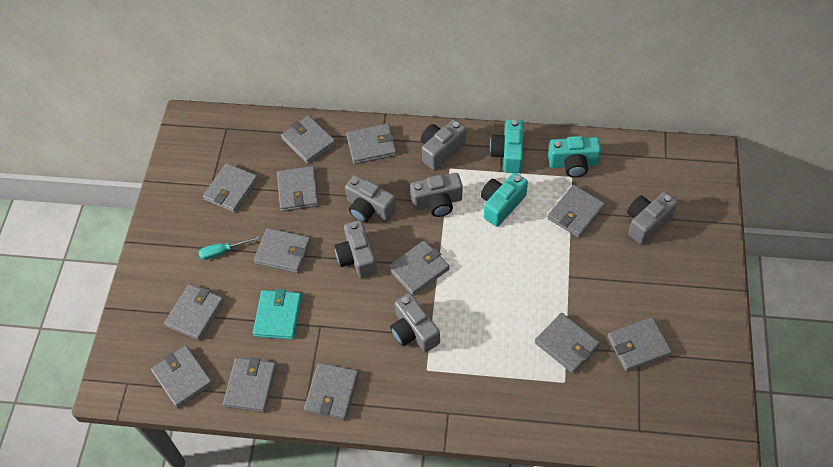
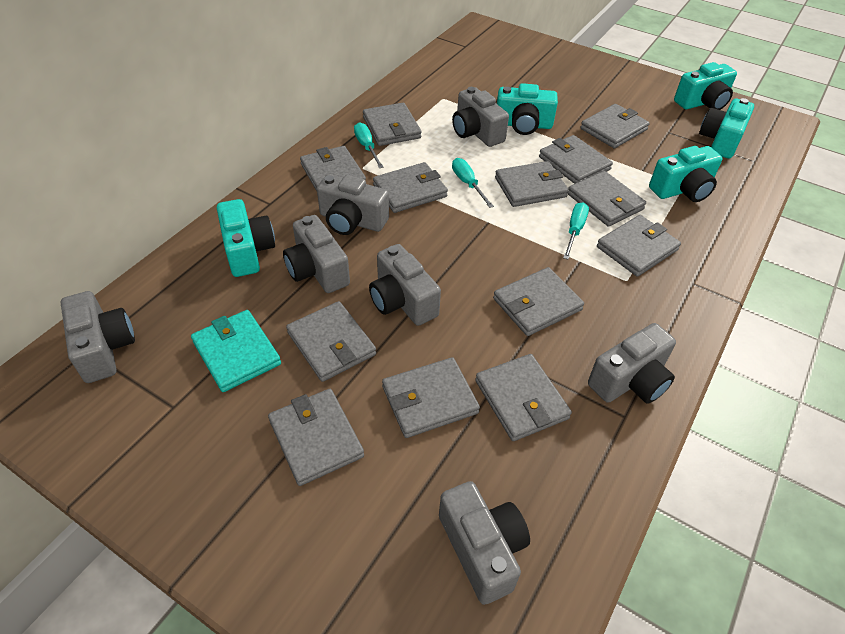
grey camera: 6 -> 7
turquoise camera: 3 -> 5
turquoise screwdriver: 1 -> 3

